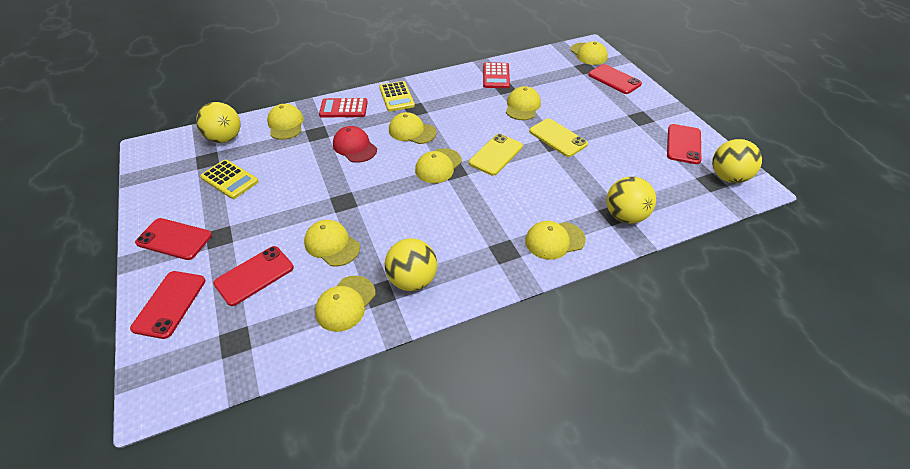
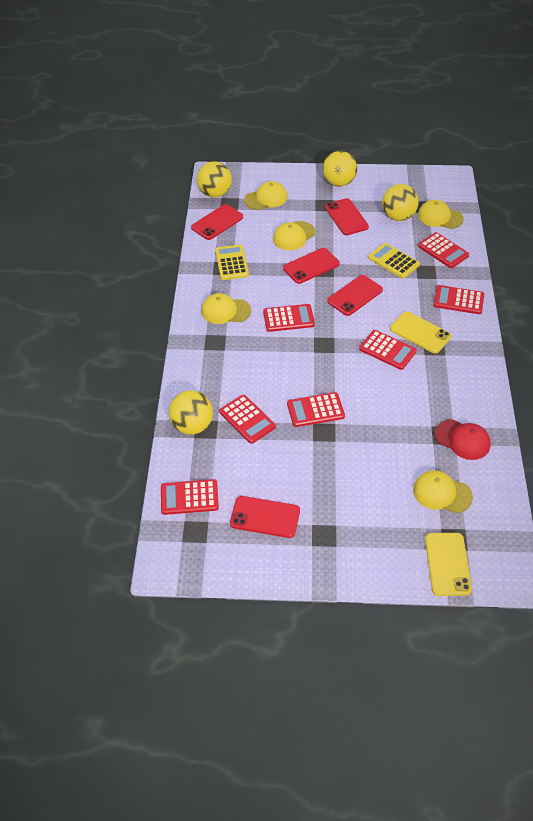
red calculator: 2 -> 7
yellow cap: 8 -> 5

